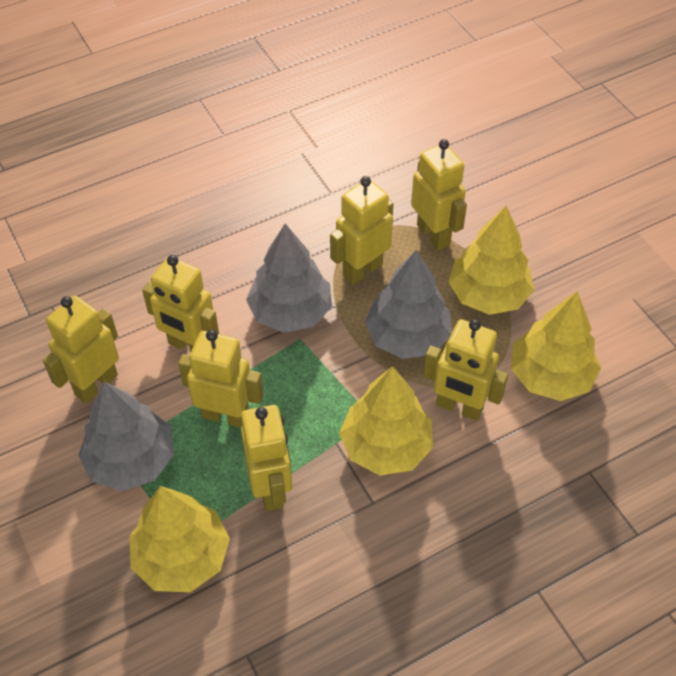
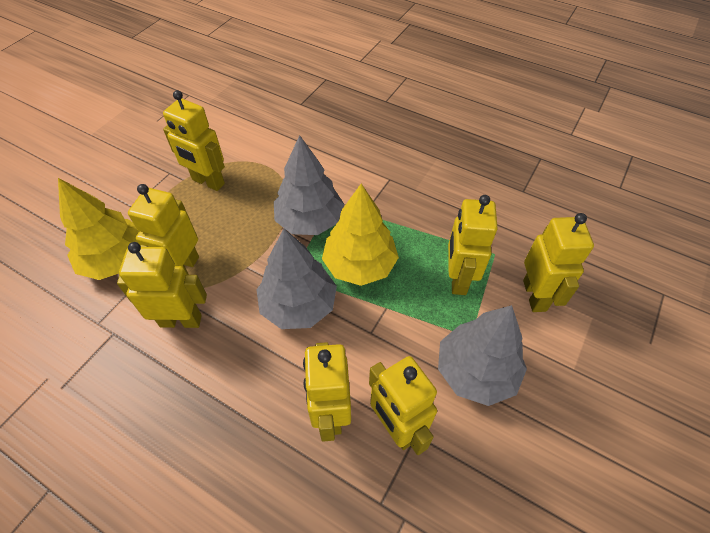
yellow tree: 4 -> 2

